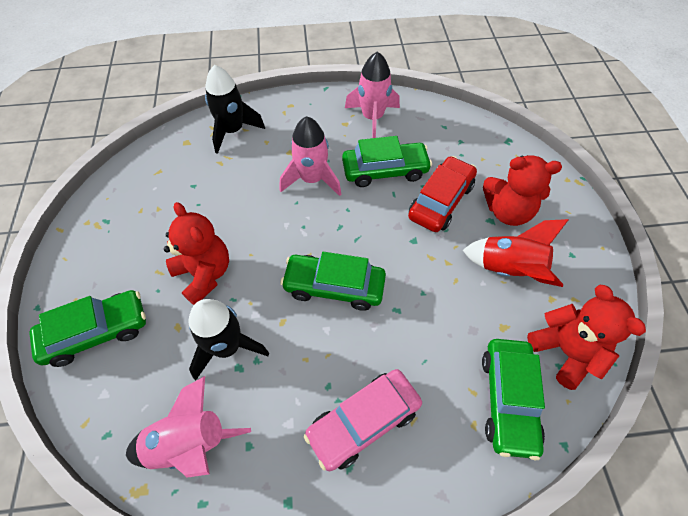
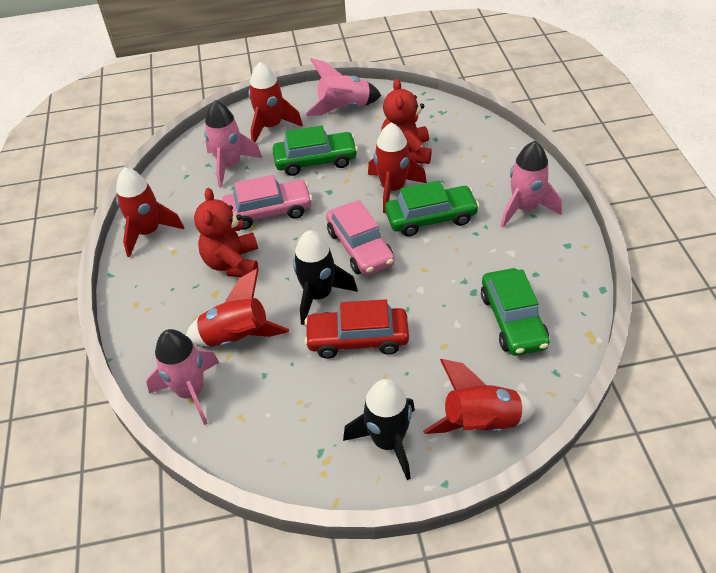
green car: 4 -> 3
pink car: 1 -> 2
pink rocket: 3 -> 4
red rocket: 1 -> 5
red teddy bear: 3 -> 2

